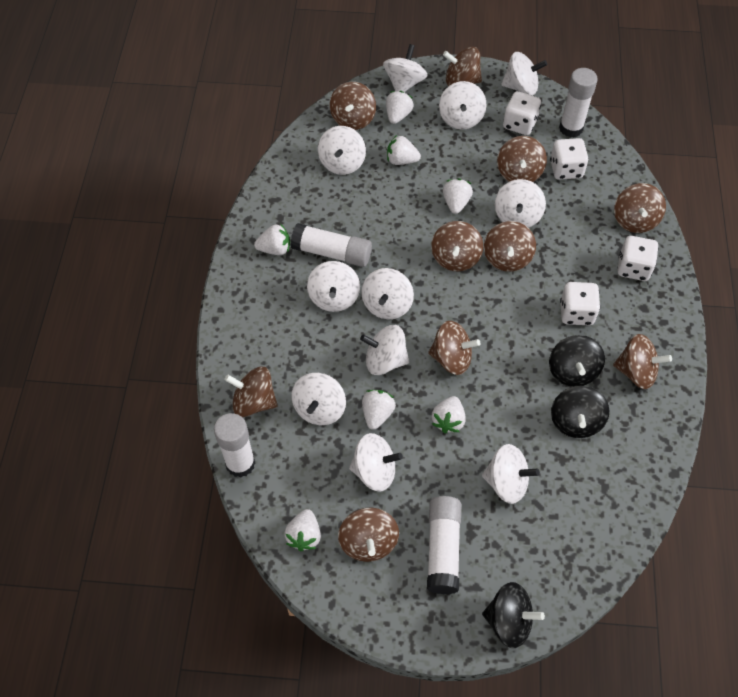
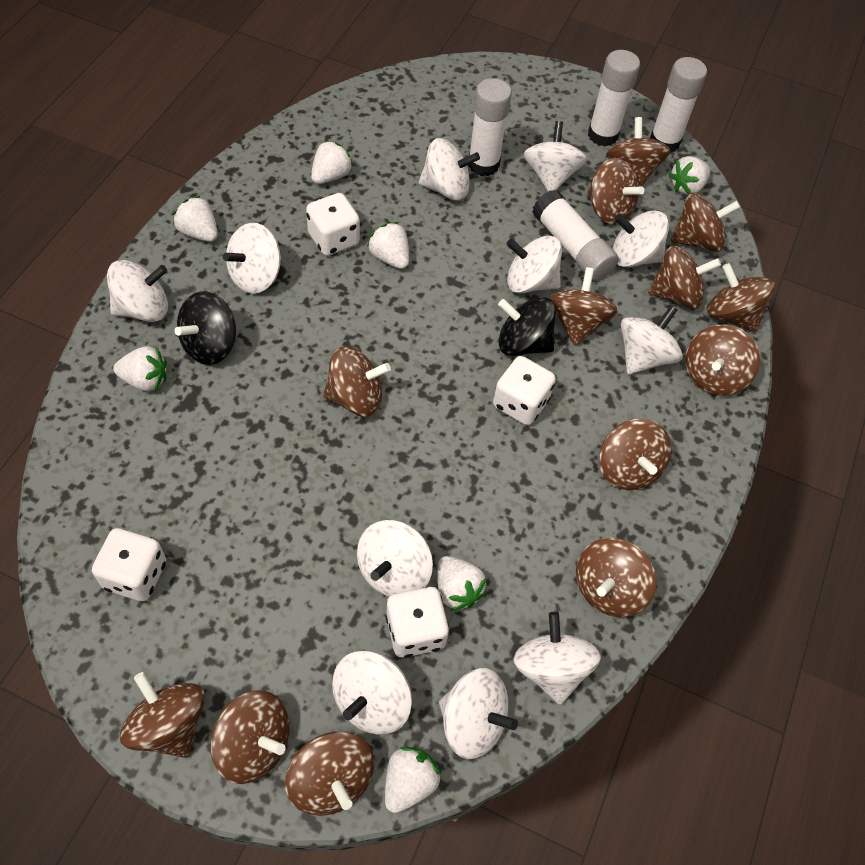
black spinning top: 3 -> 2
brown spinning top: 10 -> 13

